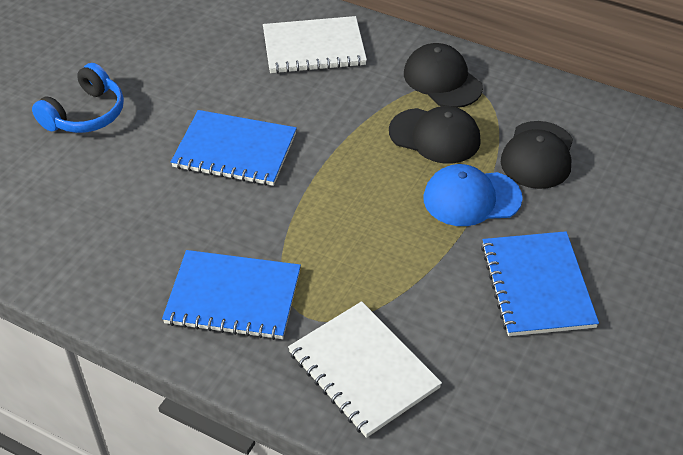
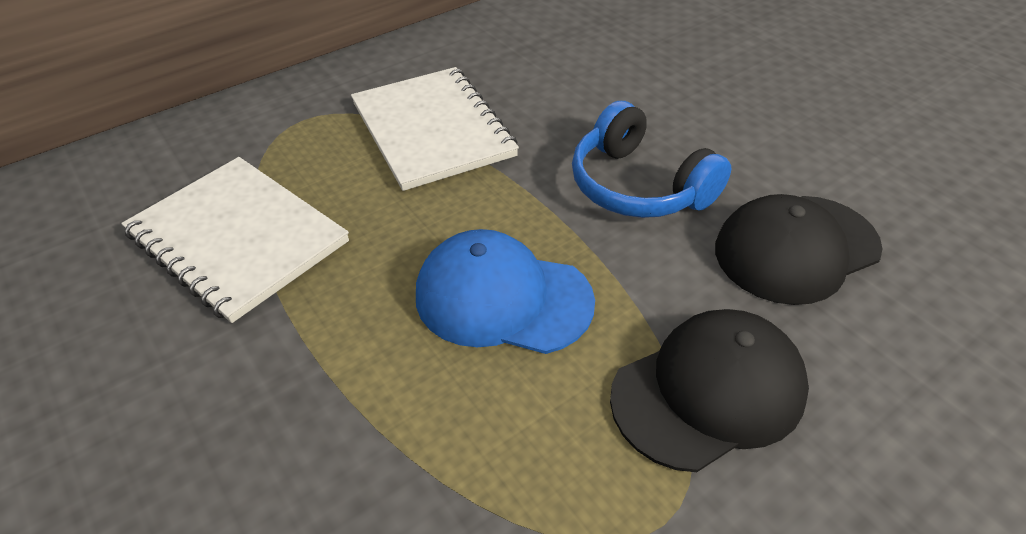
black cap: 3 -> 2
blue notebook: 3 -> 0

